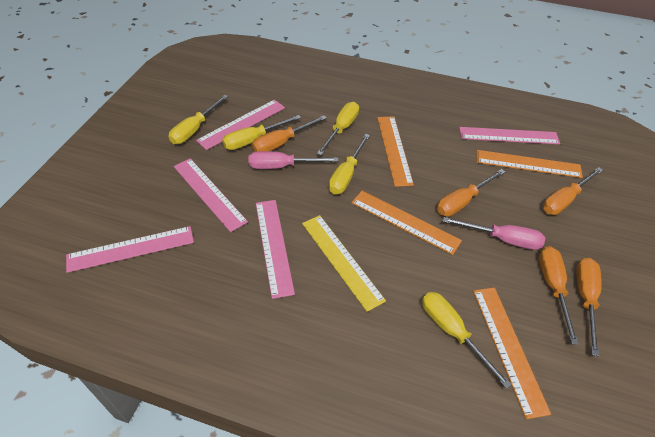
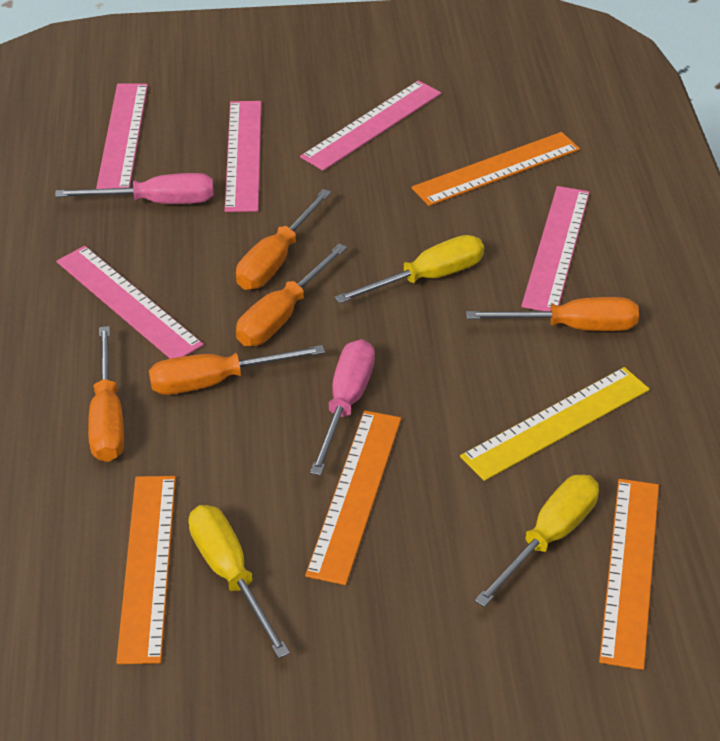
yellow screwdriver: 5 -> 3

